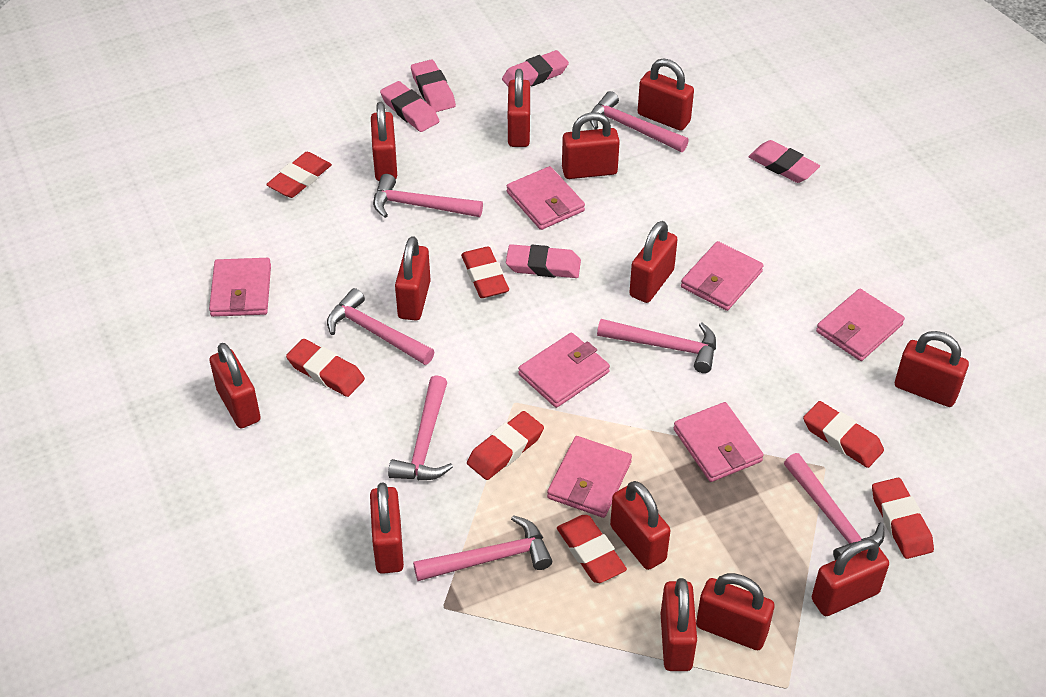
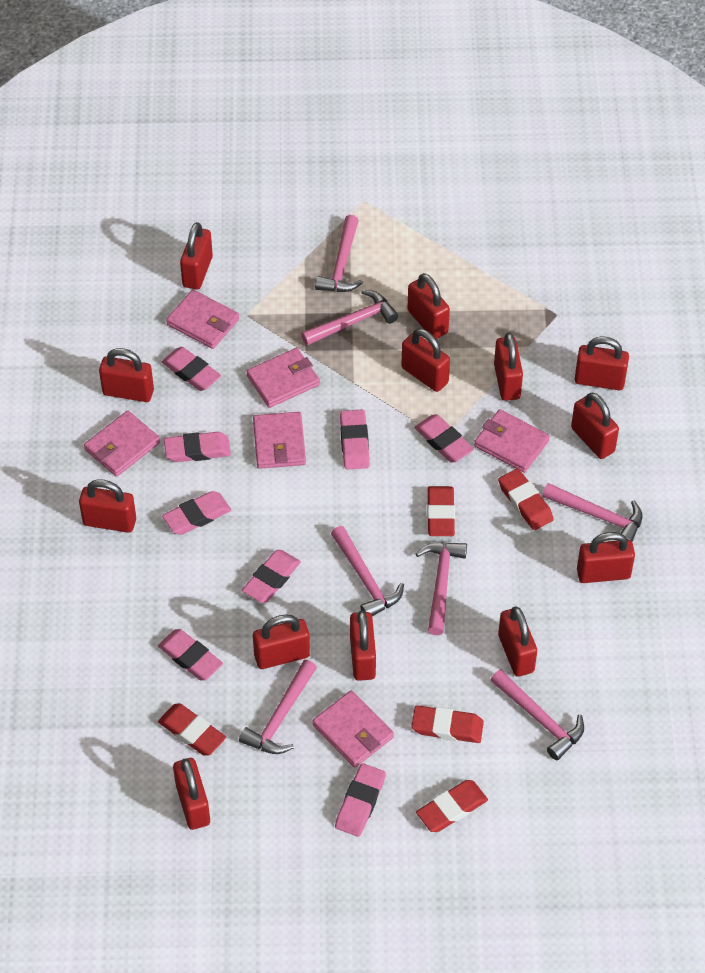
pink eraser: 5 -> 8
pink wallet: 7 -> 6
red eraser: 7 -> 5

